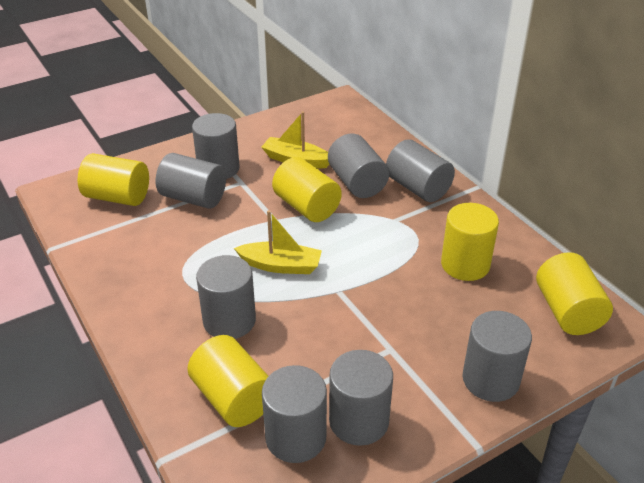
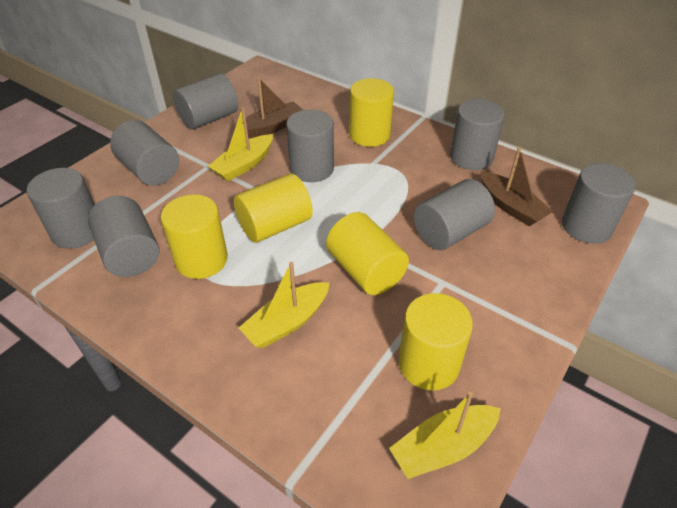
brown boat: 0 -> 2
yellow boat: 2 -> 3

